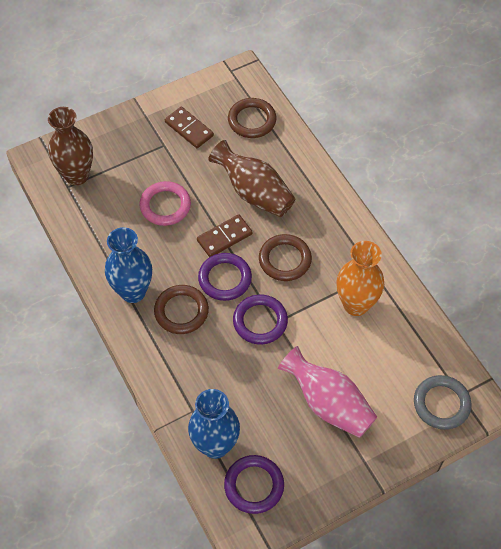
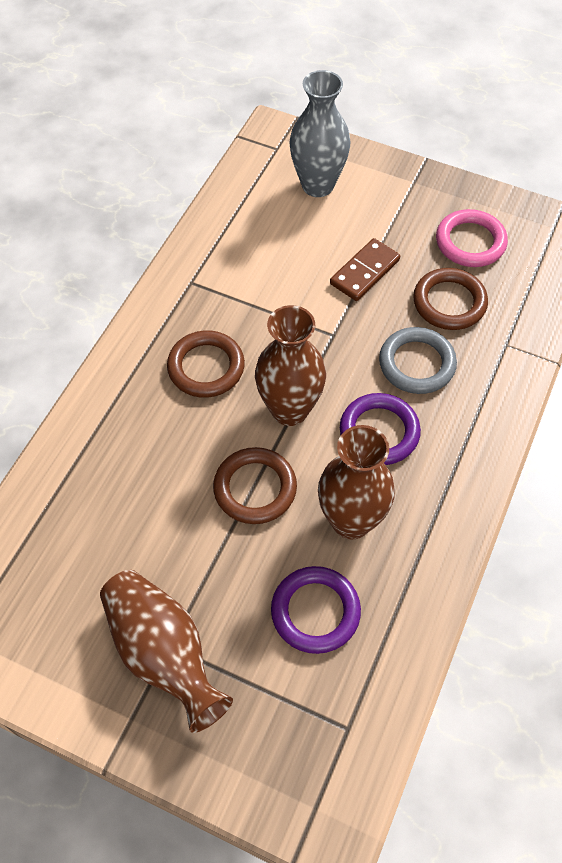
blue vase: 2 -> 0
brown domino: 2 -> 1
brown vase: 2 -> 3
grey vase: 0 -> 1
orange vase: 1 -> 0
pink vase: 1 -> 0
purple ring: 3 -> 2

